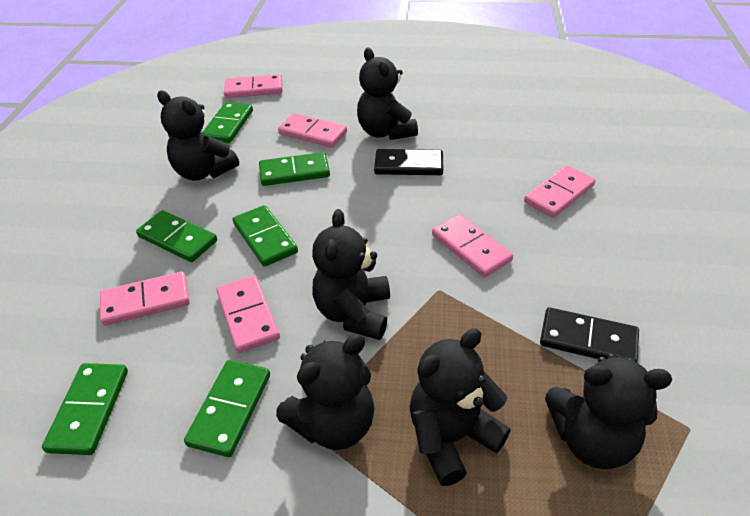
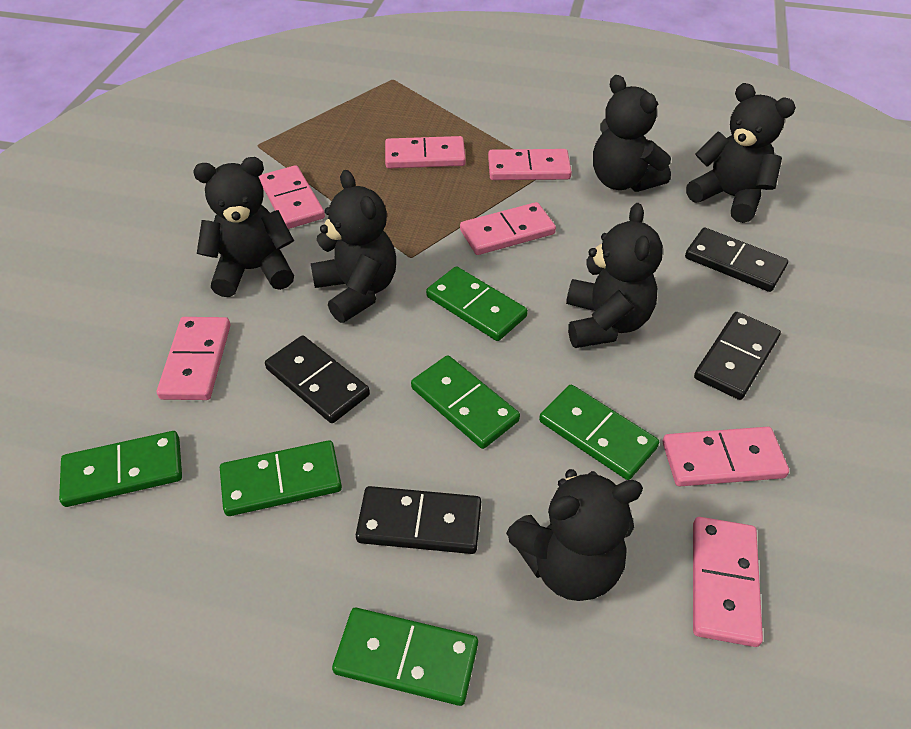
black domino: 2 -> 4
pink domino: 6 -> 7

